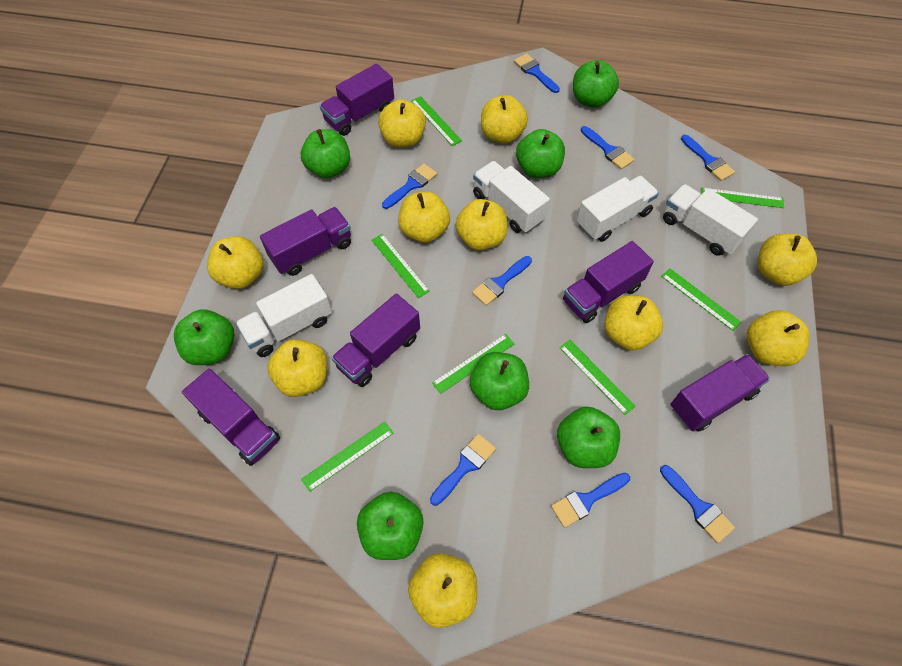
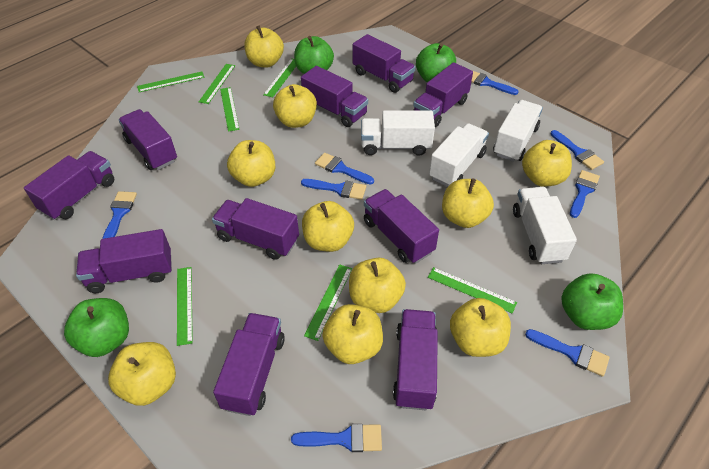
green apple: 7 -> 4
purple truck: 6 -> 10

